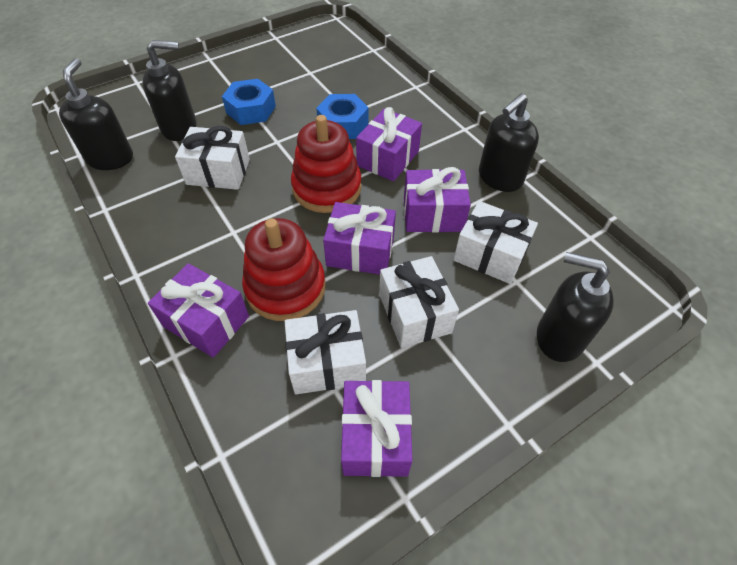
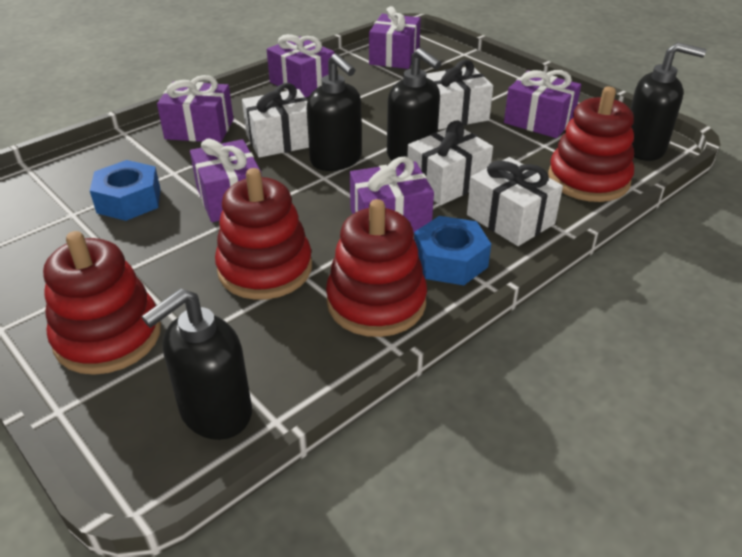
purple gift: 5 -> 6
red stacking toy: 2 -> 4

